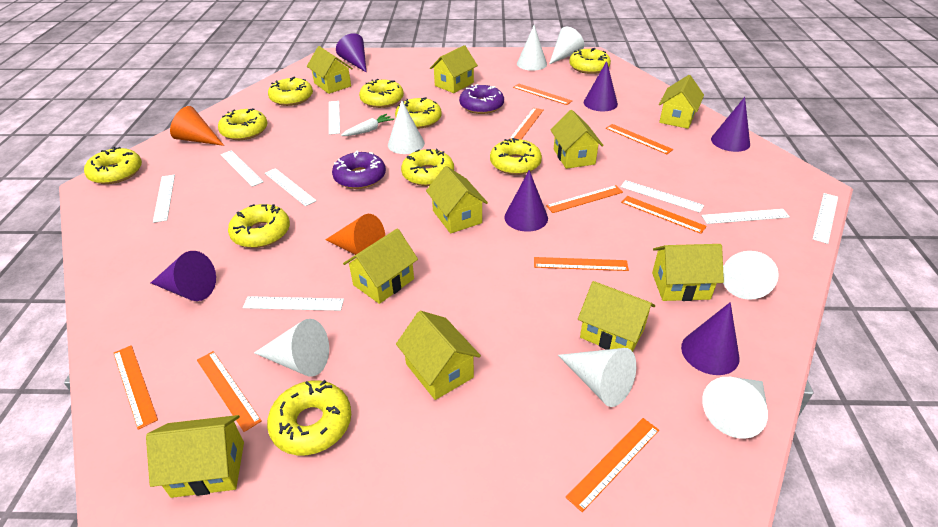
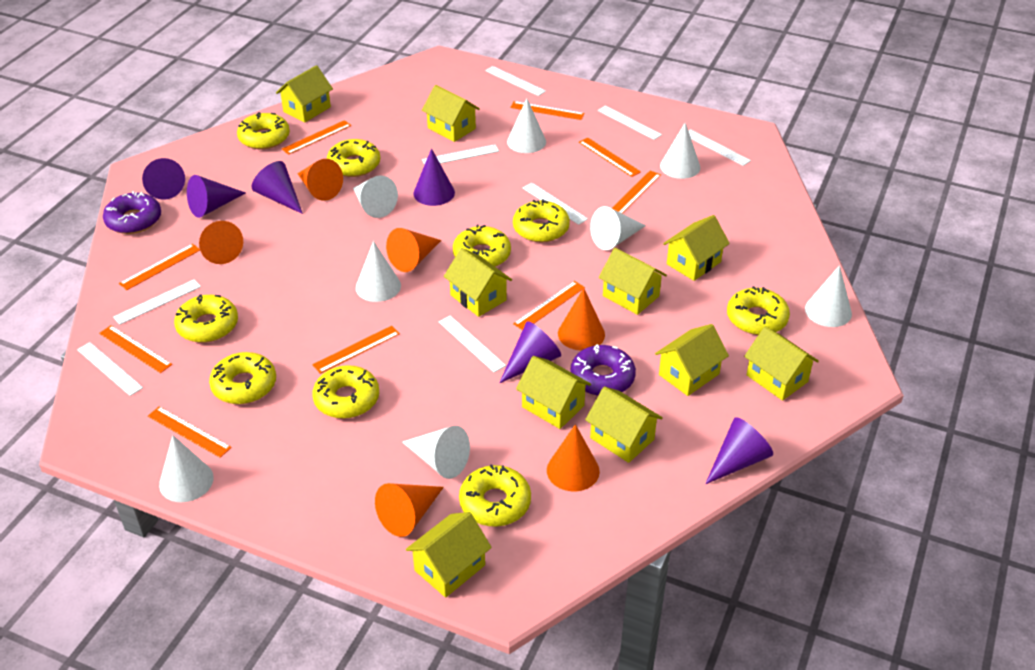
orange cone: 2 -> 6
white carrot: 1 -> 0
white cone: 7 -> 8
yellow donut: 10 -> 9

